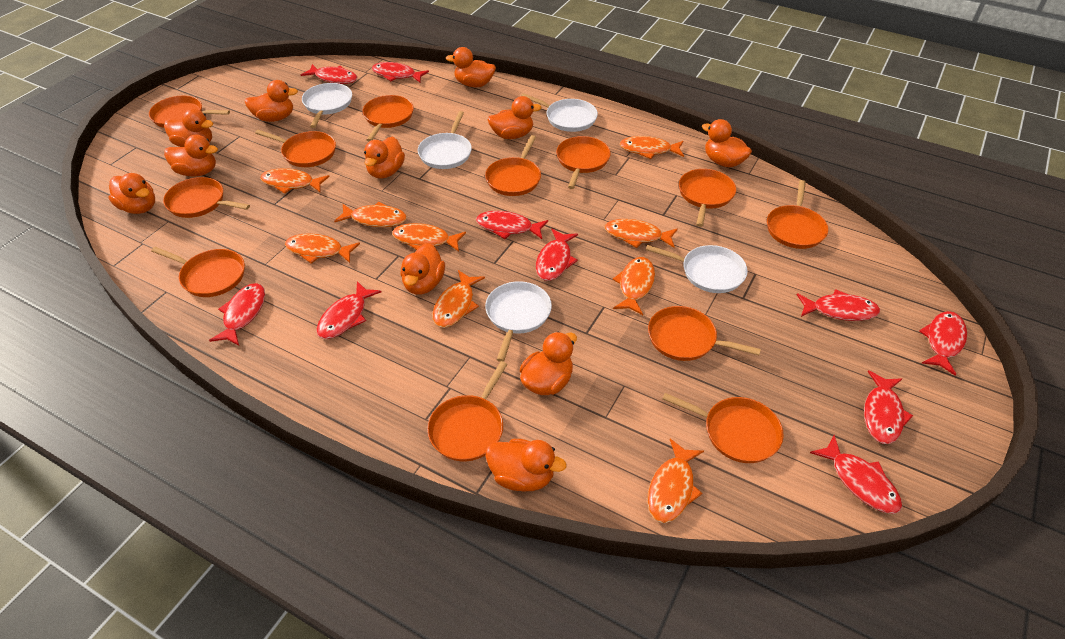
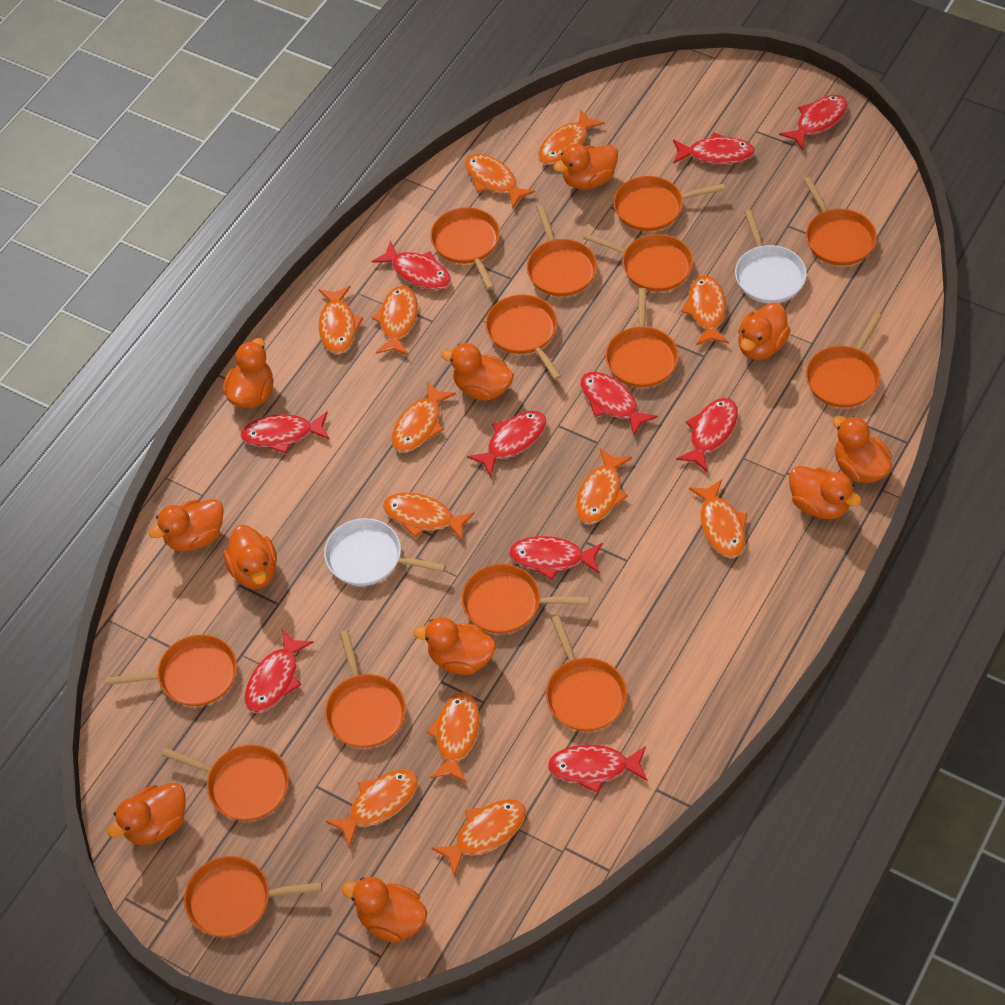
orange fish: 9 -> 12
orange pan: 12 -> 14
white pan: 5 -> 2

